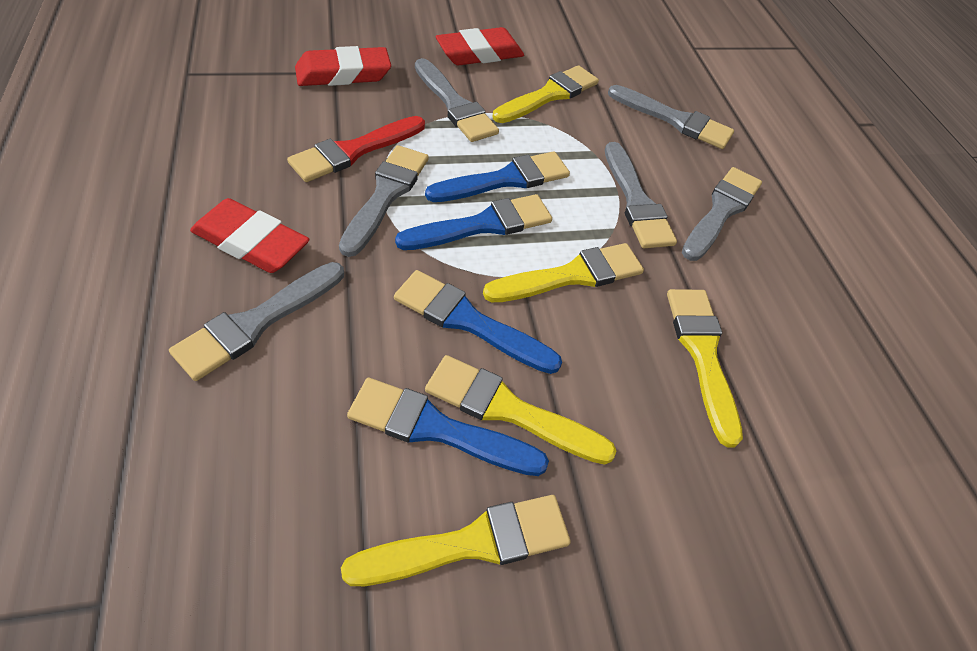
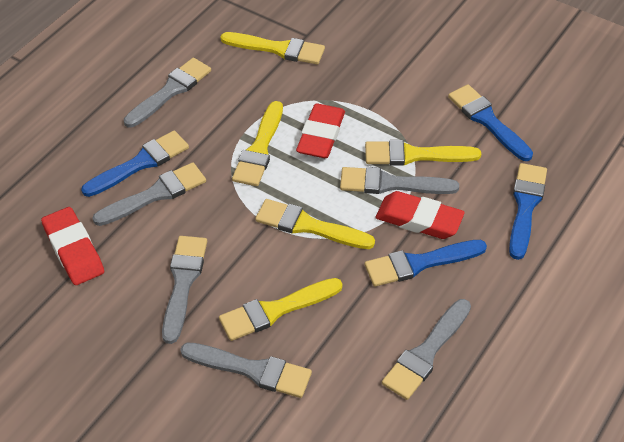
red brush: 1 -> 0

